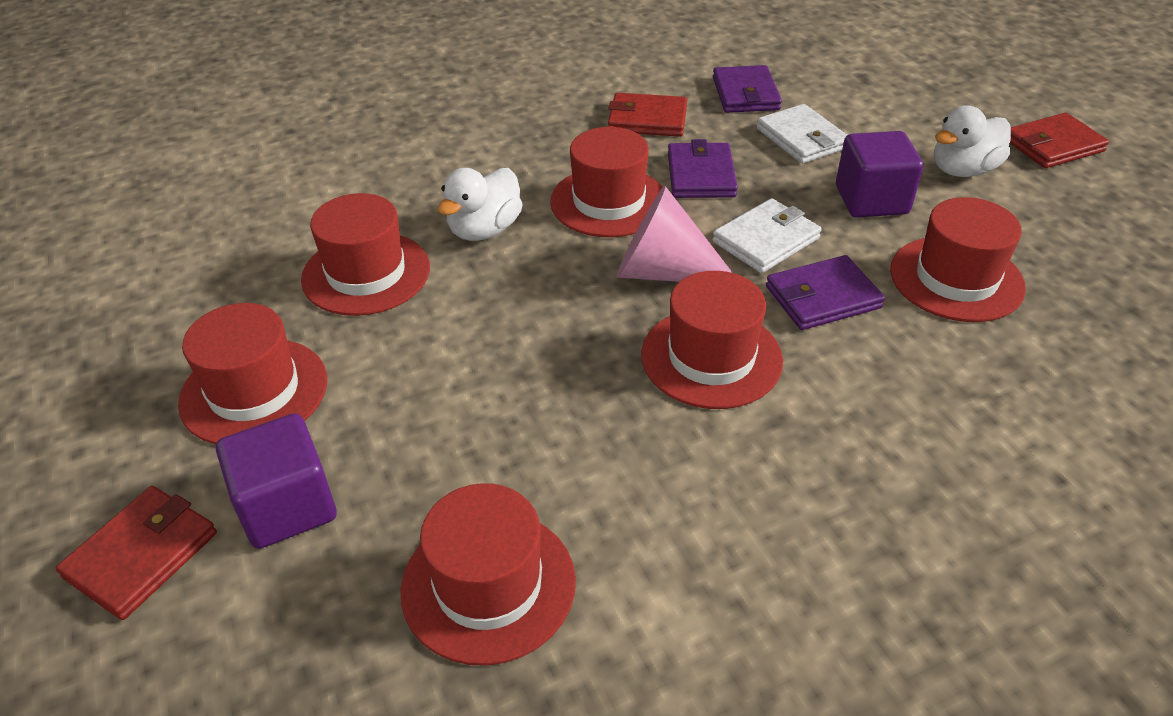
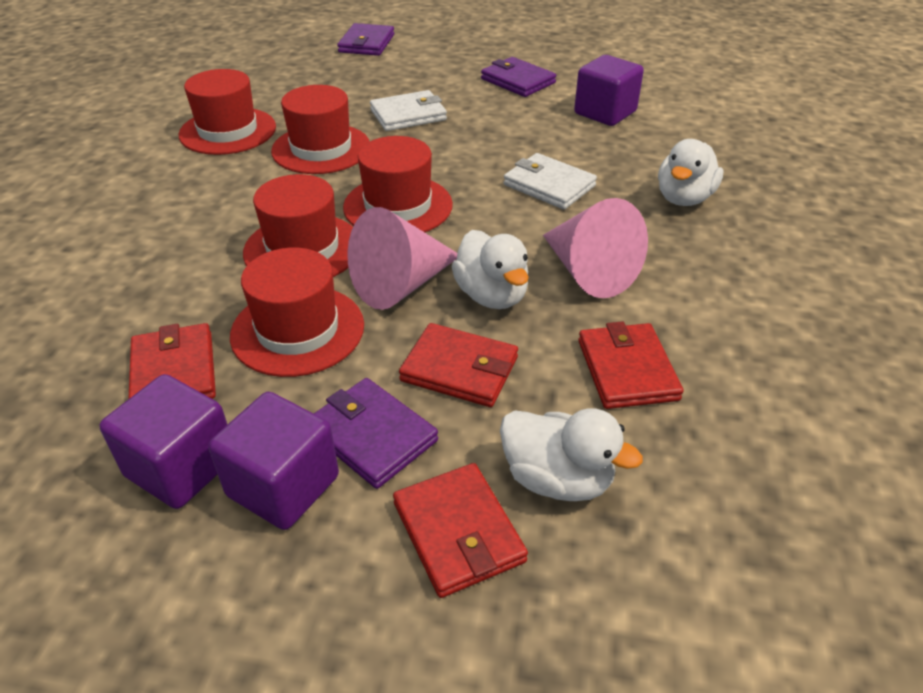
pink cone: 1 -> 2
purple cube: 2 -> 3
red hat: 6 -> 5
red wallet: 3 -> 4
white duck: 2 -> 3

